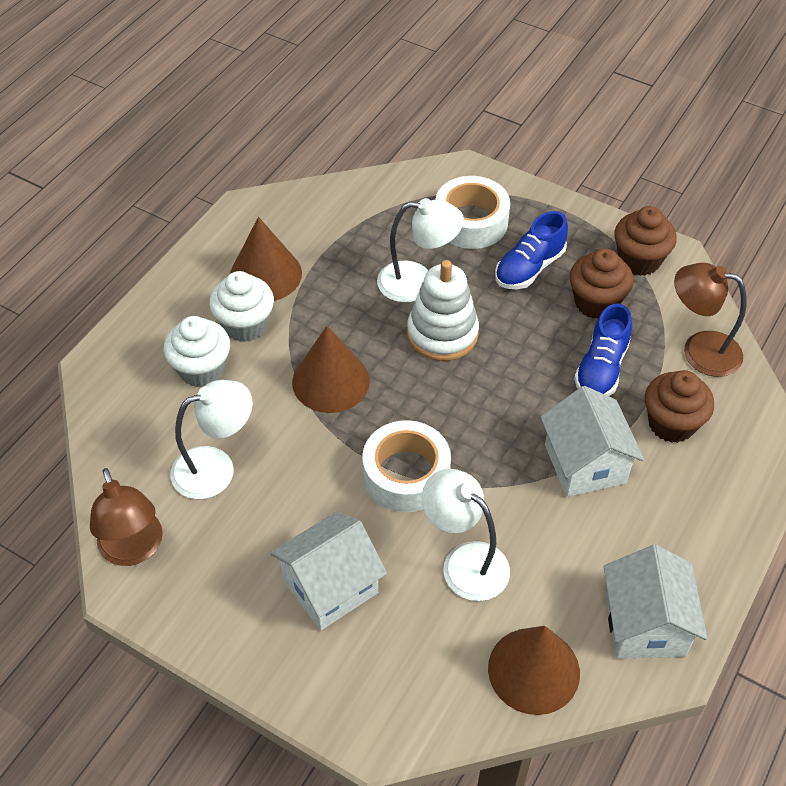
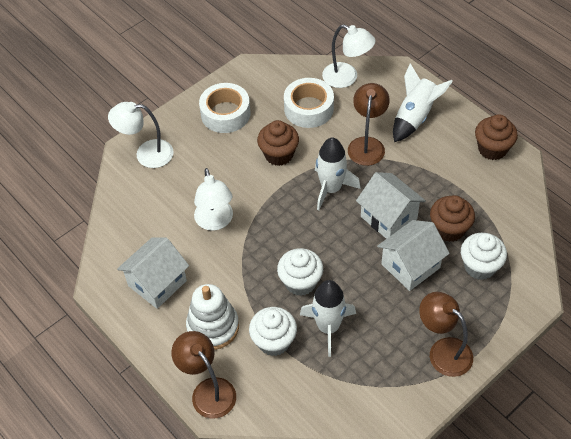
blue shoe: 2 -> 0
brown cone: 3 -> 0
brown lamp: 2 -> 3
white cupcake: 2 -> 3
white rocket: 0 -> 3

